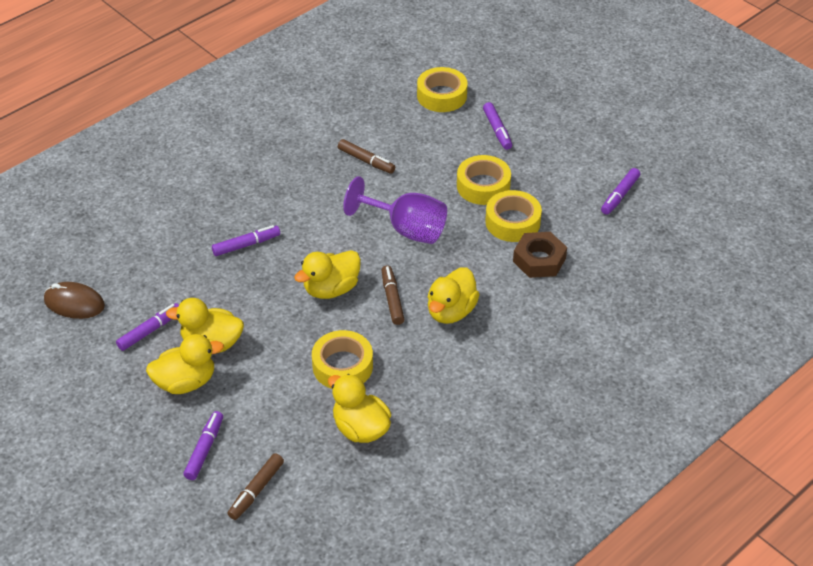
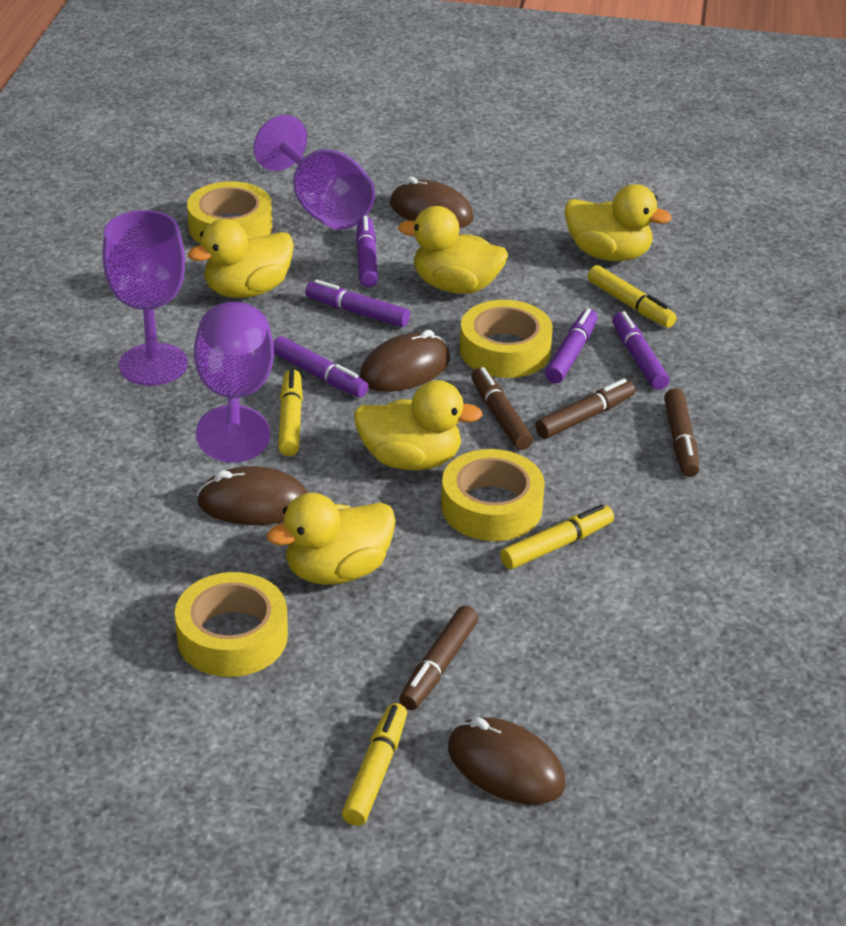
brown marker: 3 -> 4
brown mouse: 1 -> 4
brown nut: 1 -> 0
purple goblet: 1 -> 3
yellow marker: 0 -> 4

